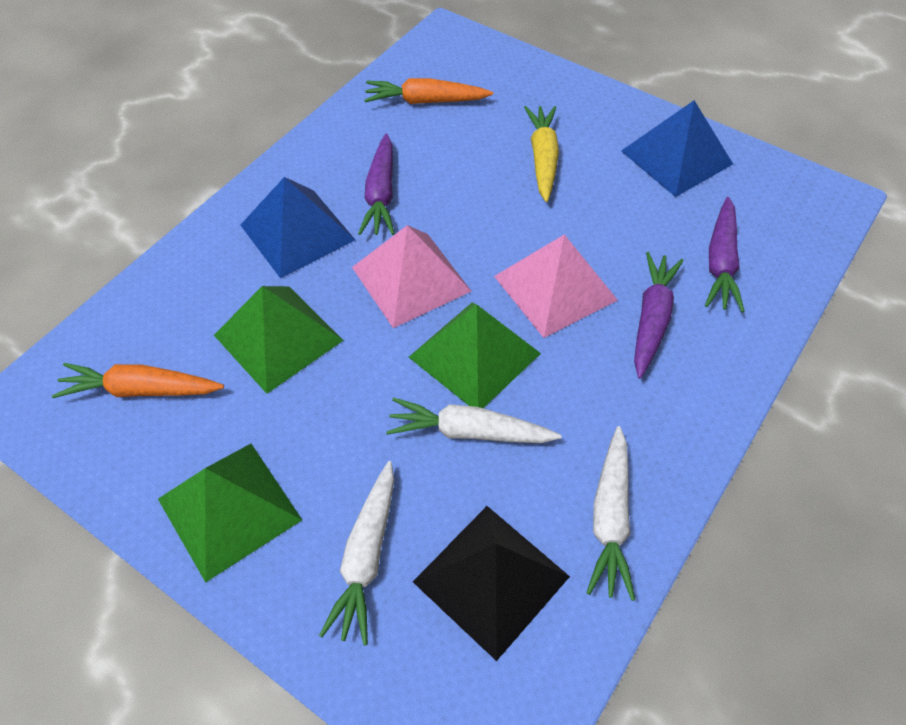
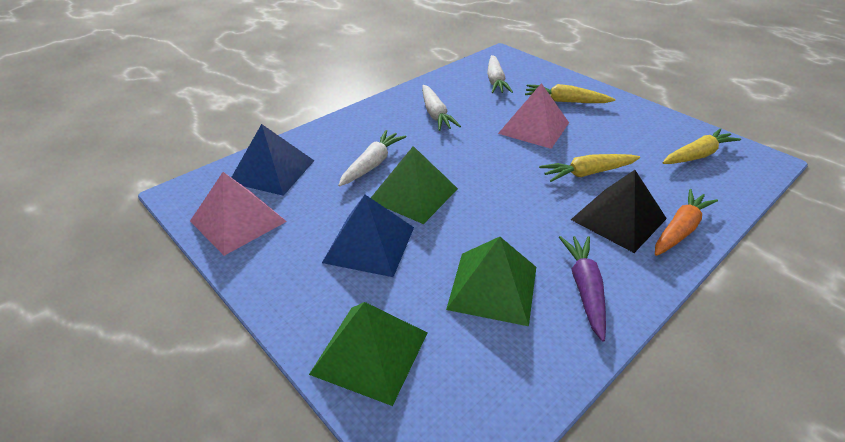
orange carrot: 2 -> 1
purple carrot: 3 -> 1
yellow carrot: 1 -> 3

